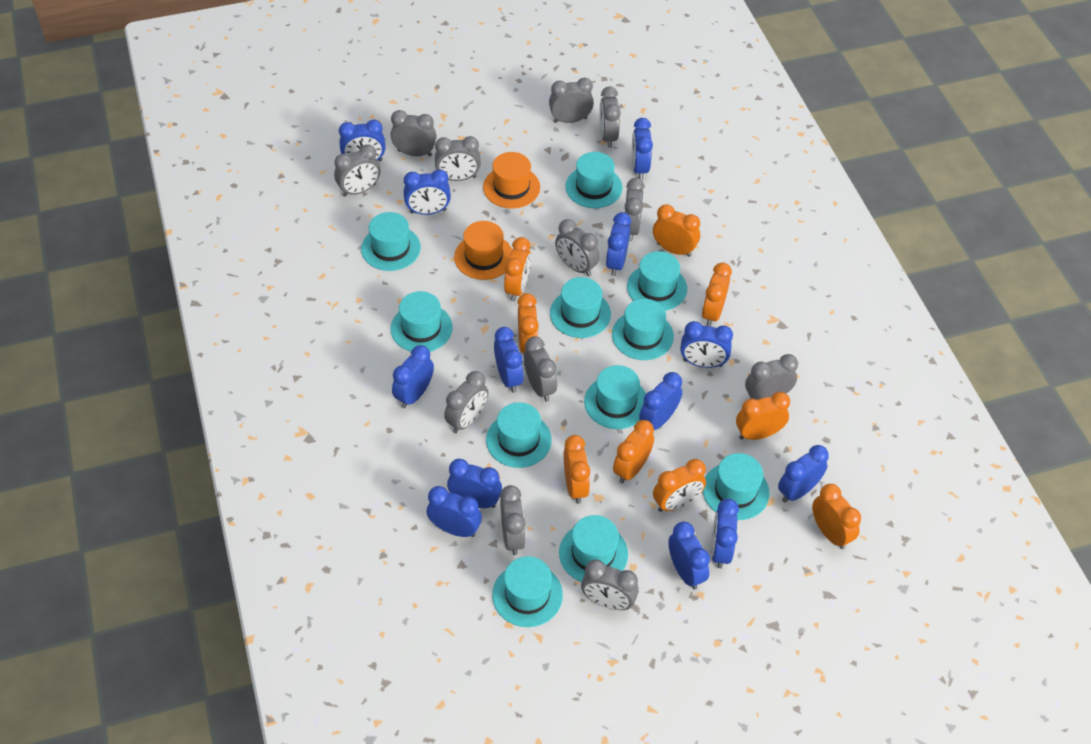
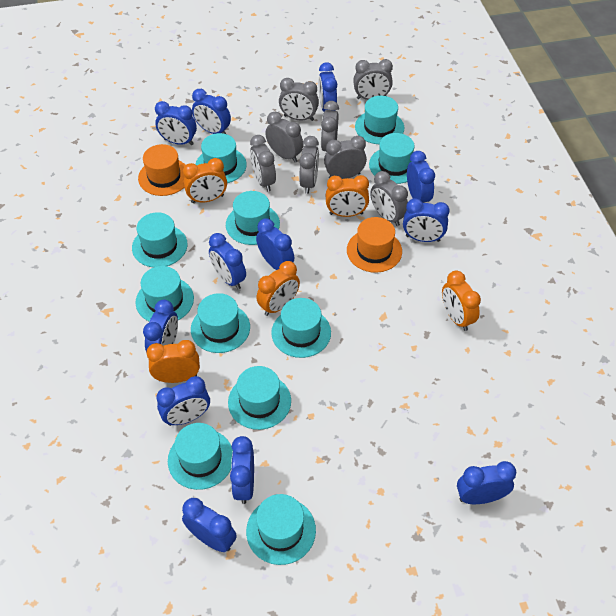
blue clock: 13 -> 12
grey clock: 12 -> 8
orange clock: 9 -> 5

